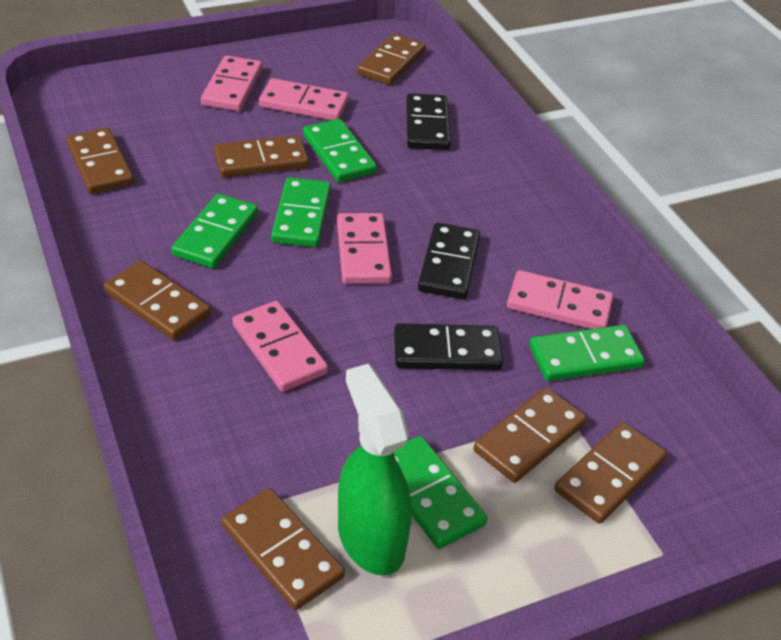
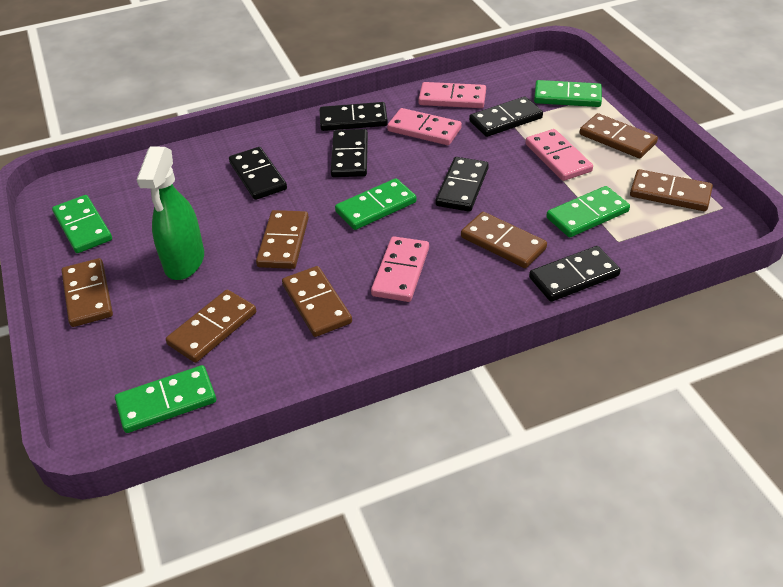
black domino: 3 -> 6
pink domino: 5 -> 4

